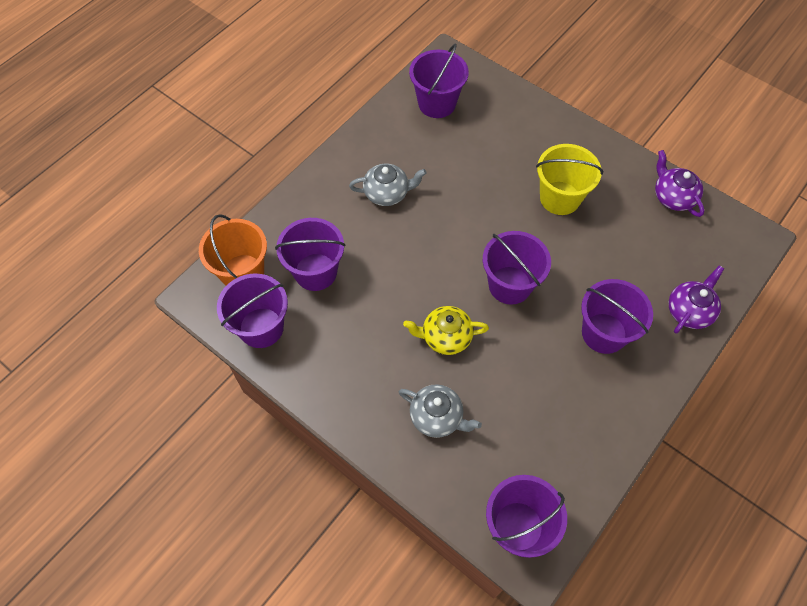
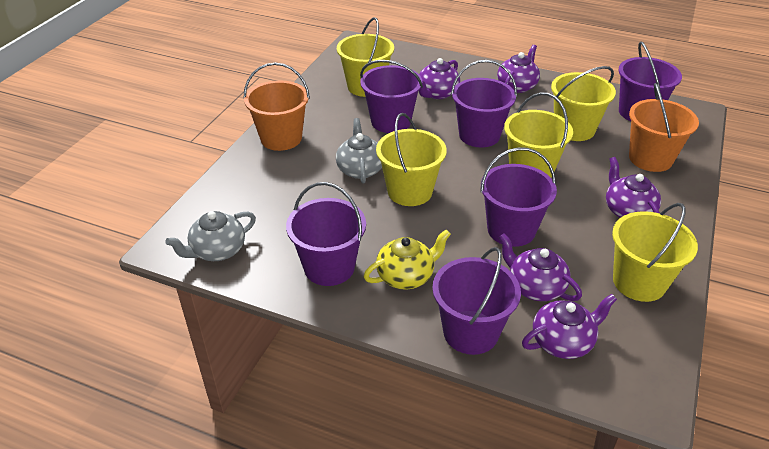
orange bucket: 1 -> 2
purple teapot: 2 -> 5
yellow bucket: 1 -> 5

